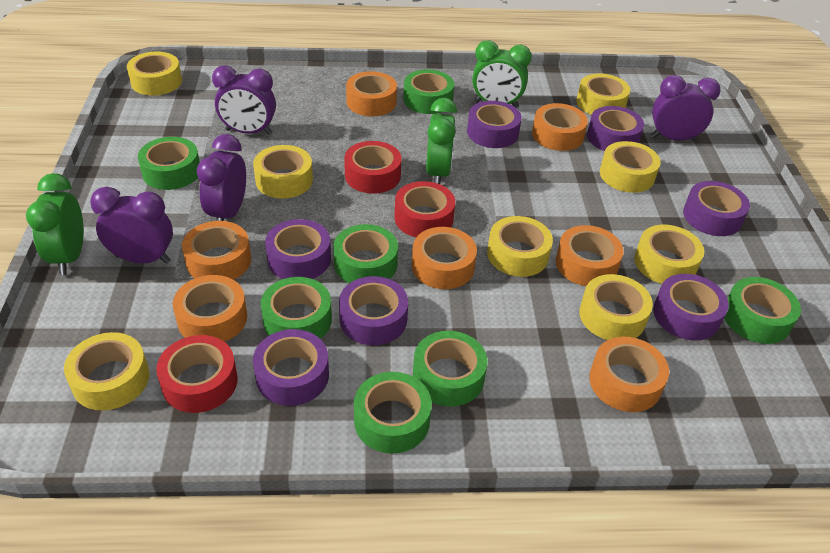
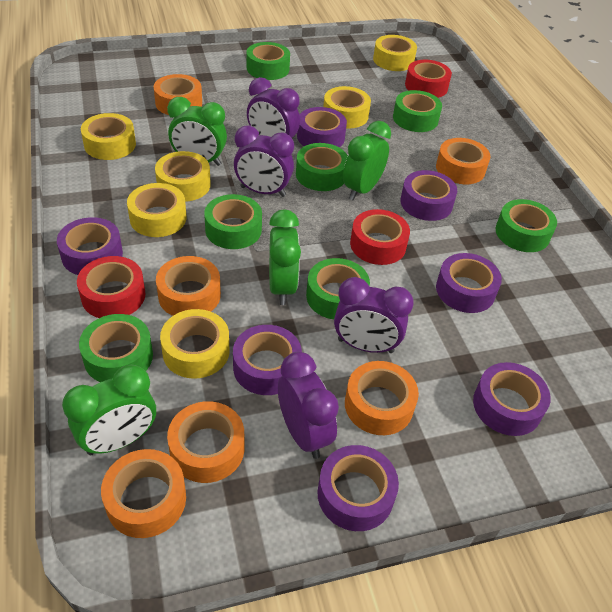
green clock: 3 -> 4
orange tape: 7 -> 6
yellow tape: 8 -> 6

